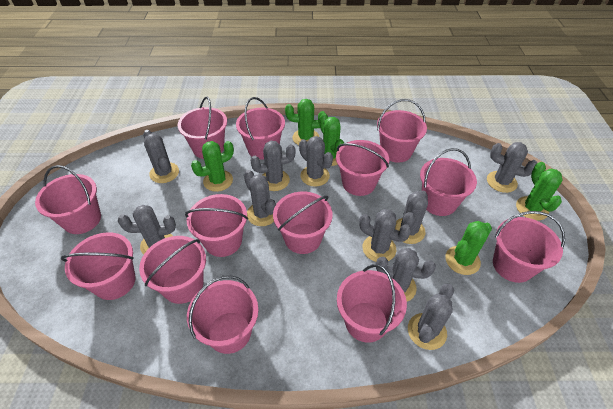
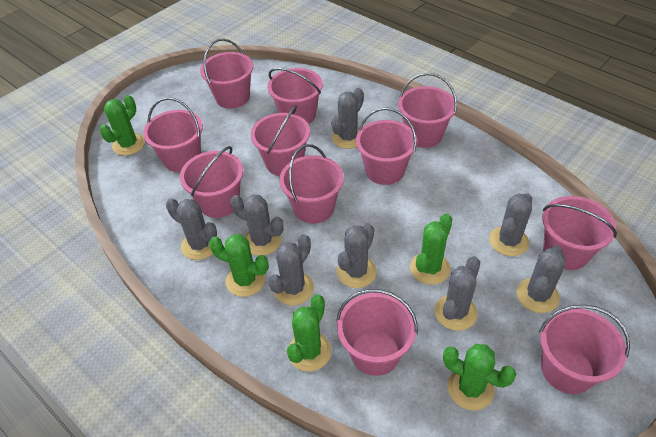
grey cactus: 10 -> 8
pink bucket: 13 -> 11

